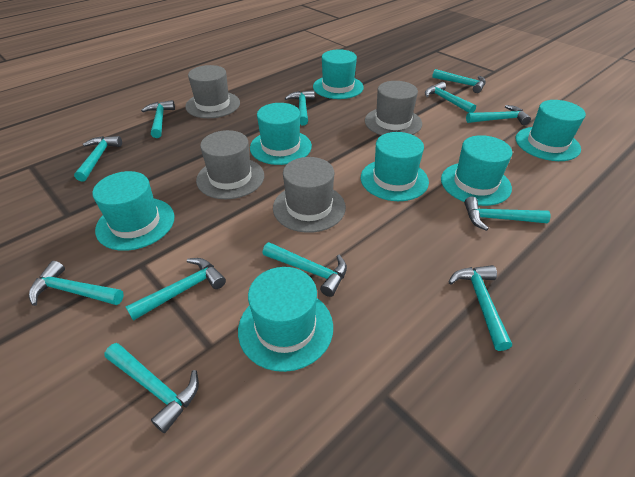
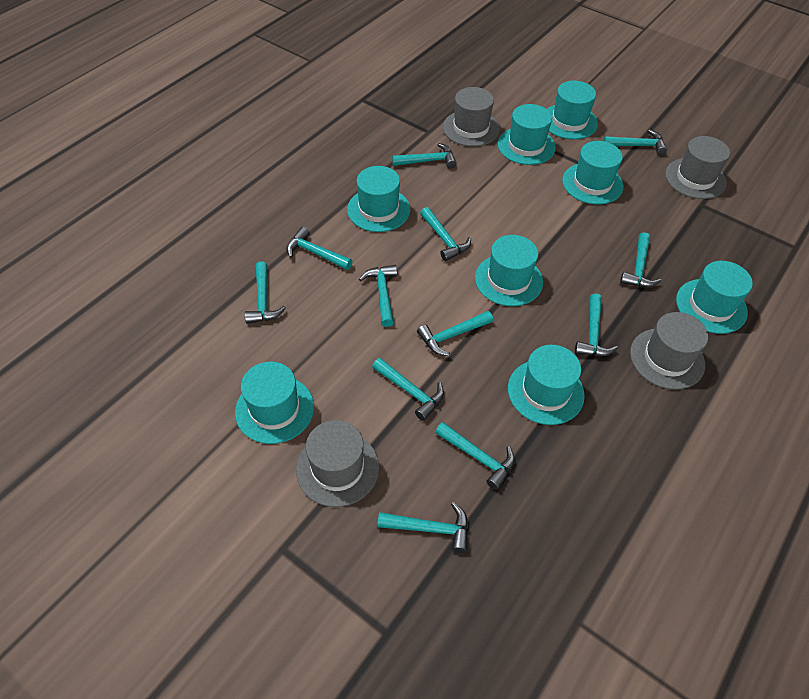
turquoise hat: 7 -> 8

